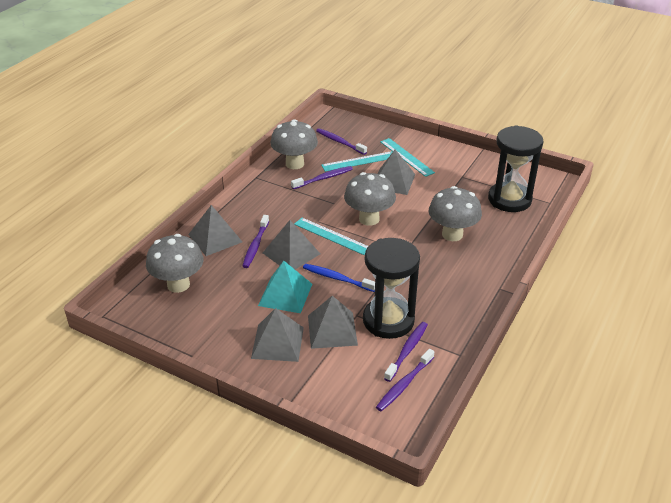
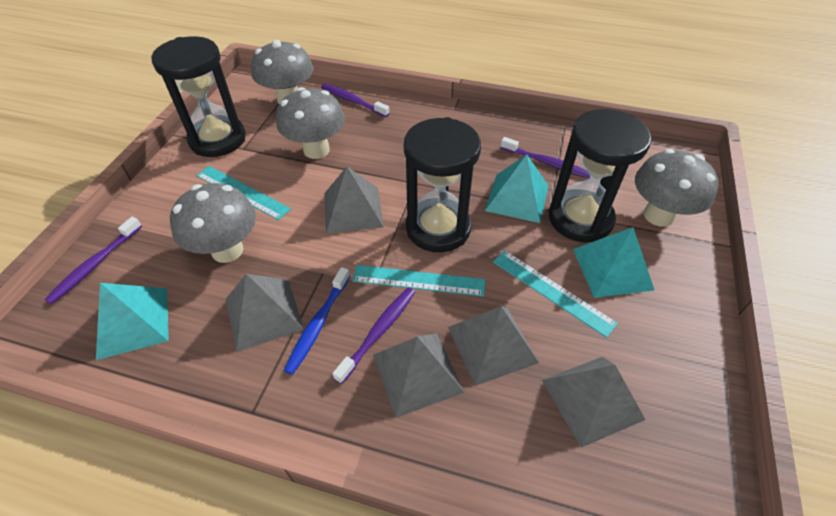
black hourglass: 2 -> 3
purple toothbrush: 5 -> 4
turquoise pyramid: 1 -> 3

